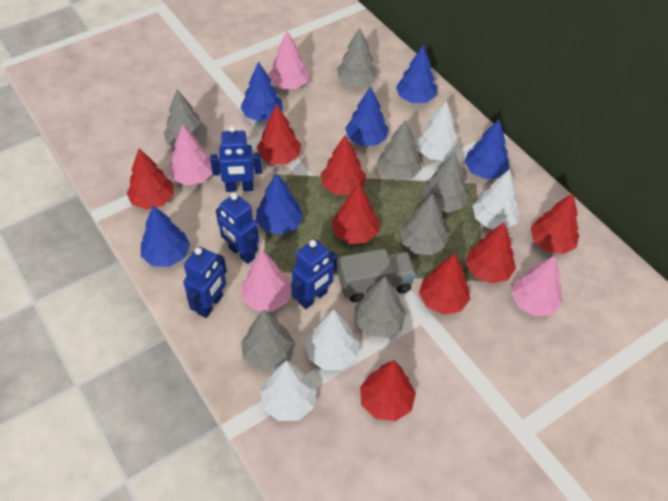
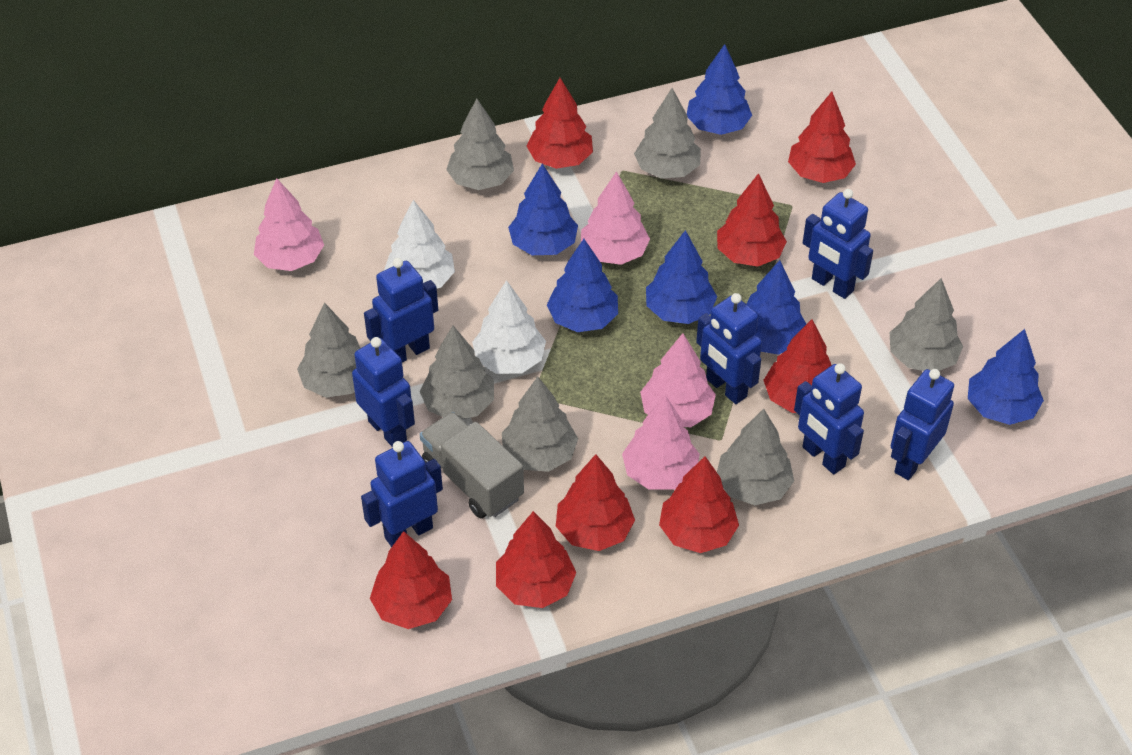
blue robot: 4 -> 7
white tree: 4 -> 2

